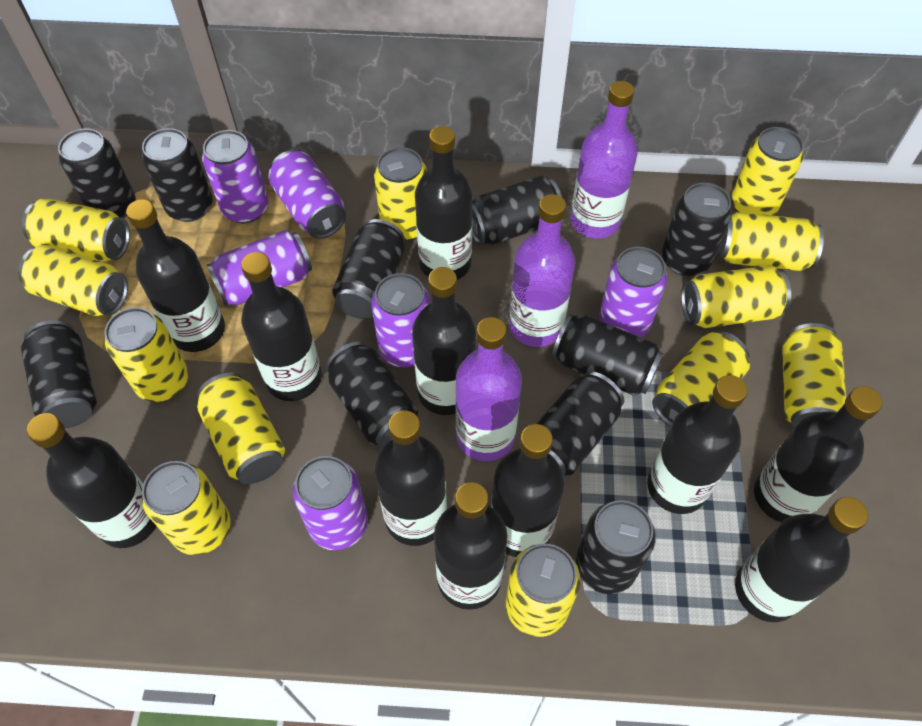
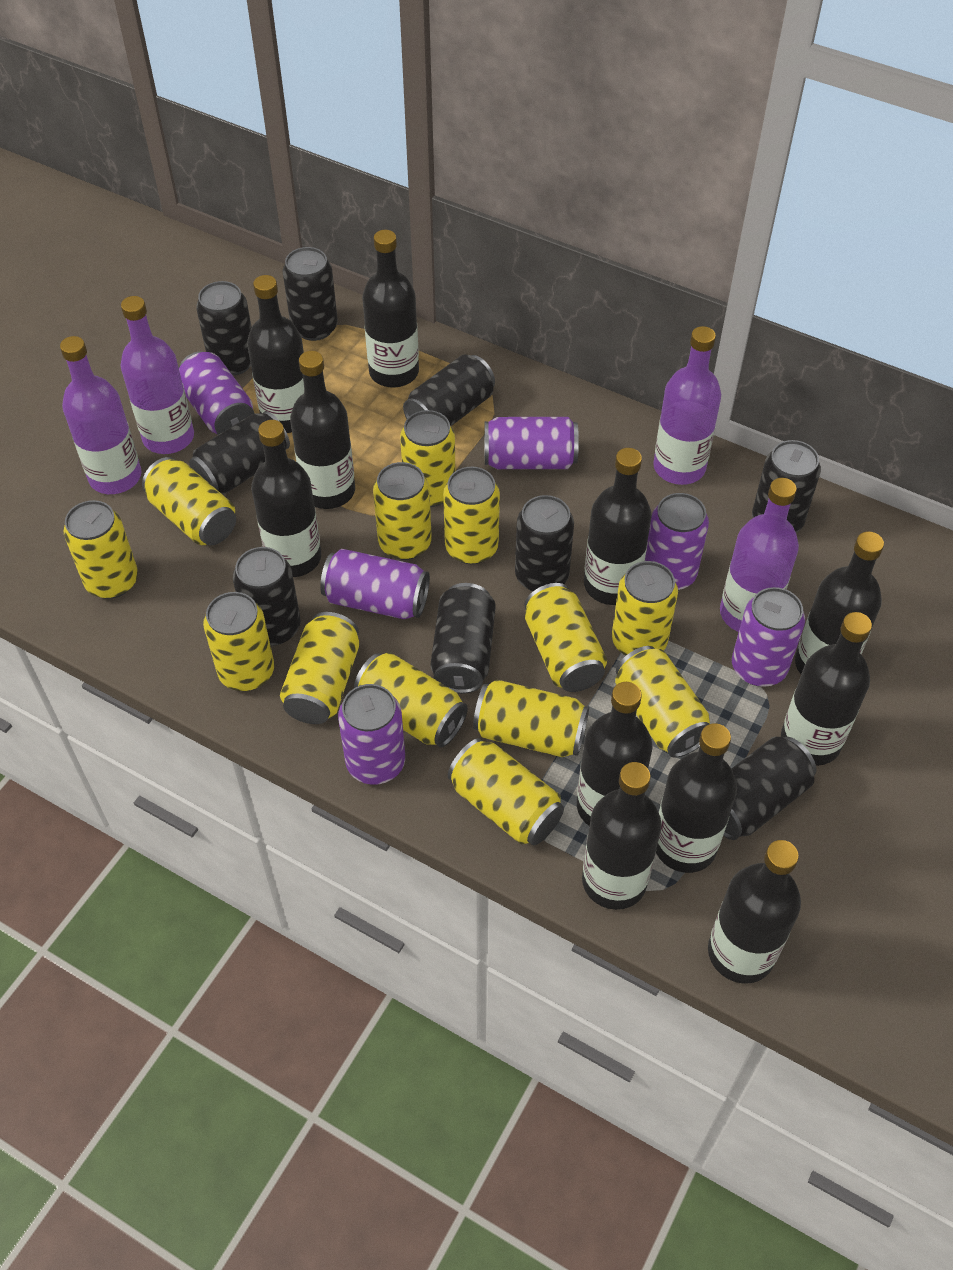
black can: 10 -> 9
purple bottle: 3 -> 4
yellow can: 12 -> 13

